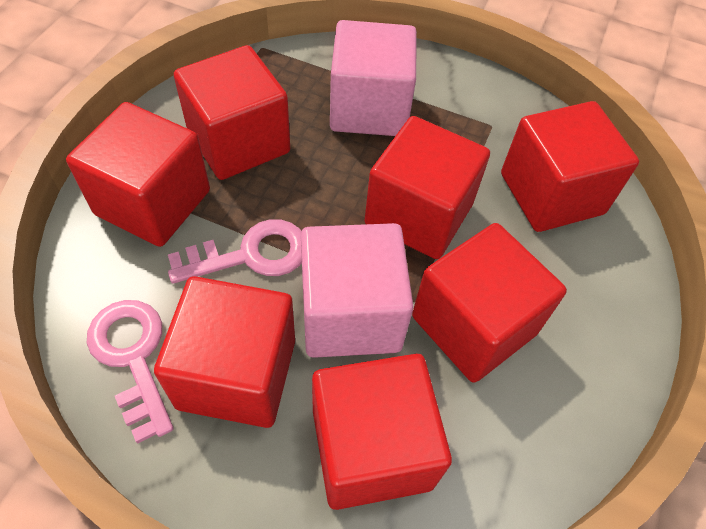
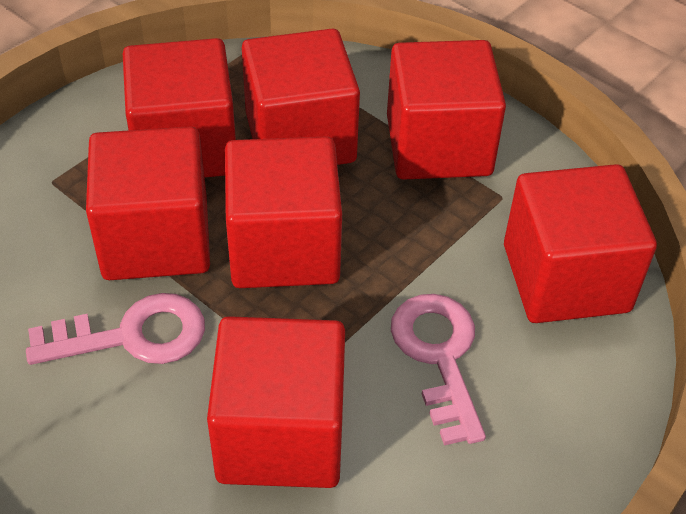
pink cube: 2 -> 0

